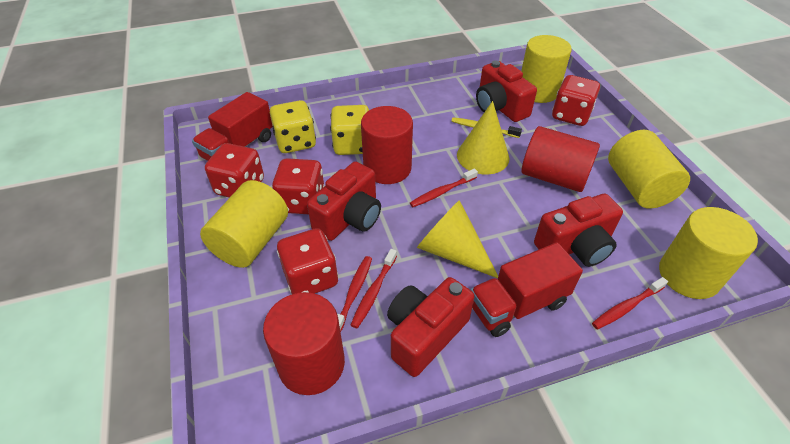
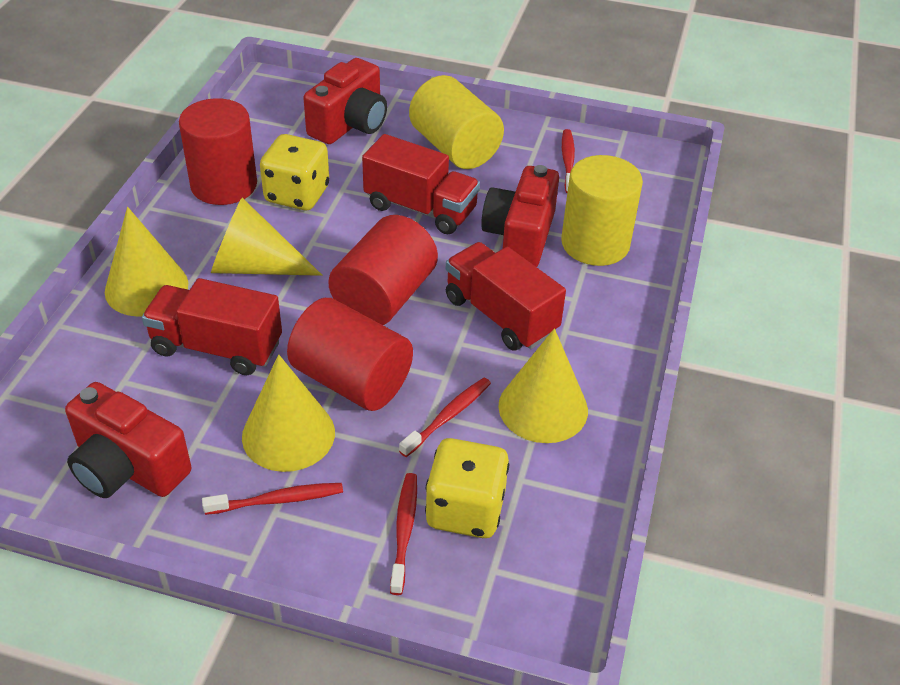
red camera: 4 -> 3
red dice: 4 -> 0
red truck: 2 -> 3
yellow cone: 2 -> 4
yellow cylinder: 4 -> 2
yellow toothbrush: 1 -> 0

